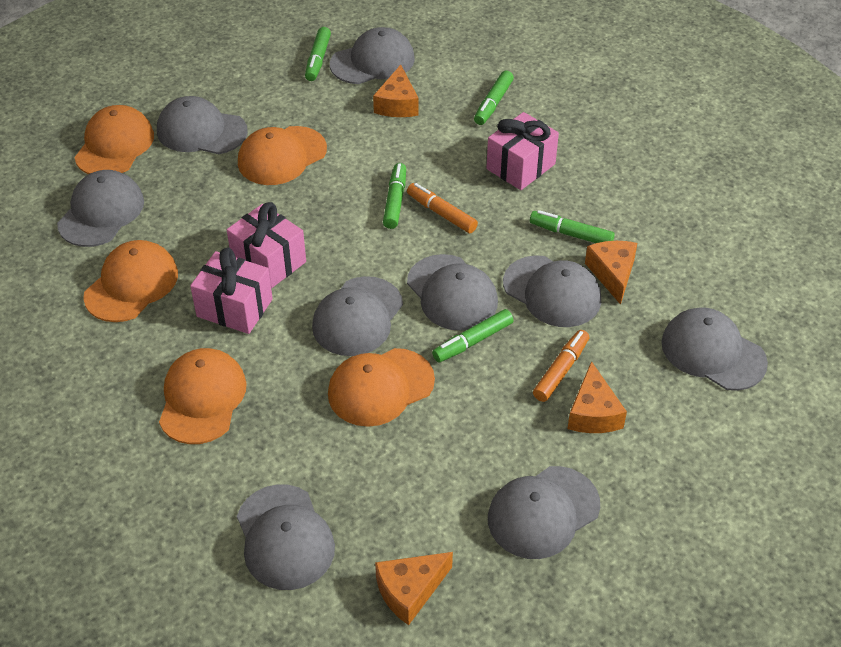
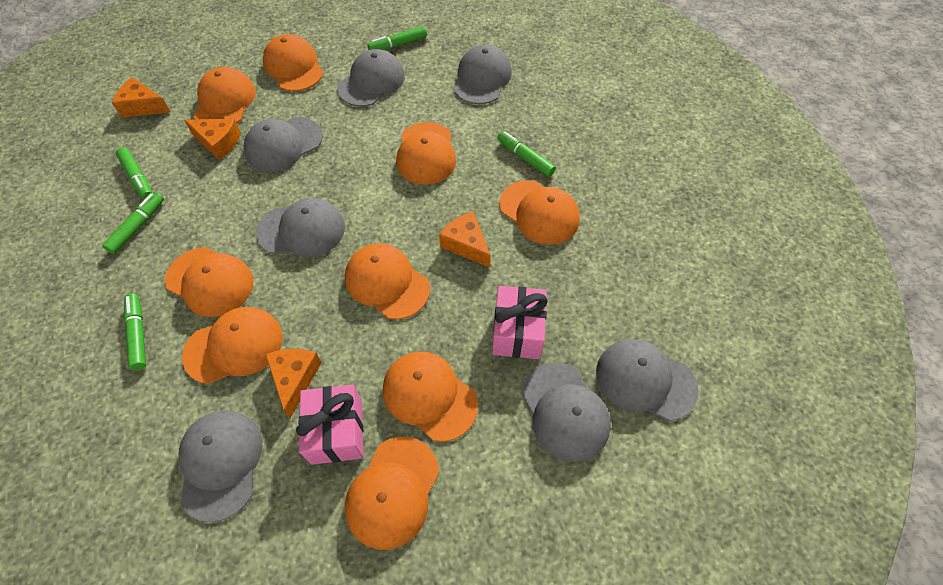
grey cap: 9 -> 7
orange cap: 5 -> 9
orange marker: 2 -> 0
pink gift: 3 -> 2

